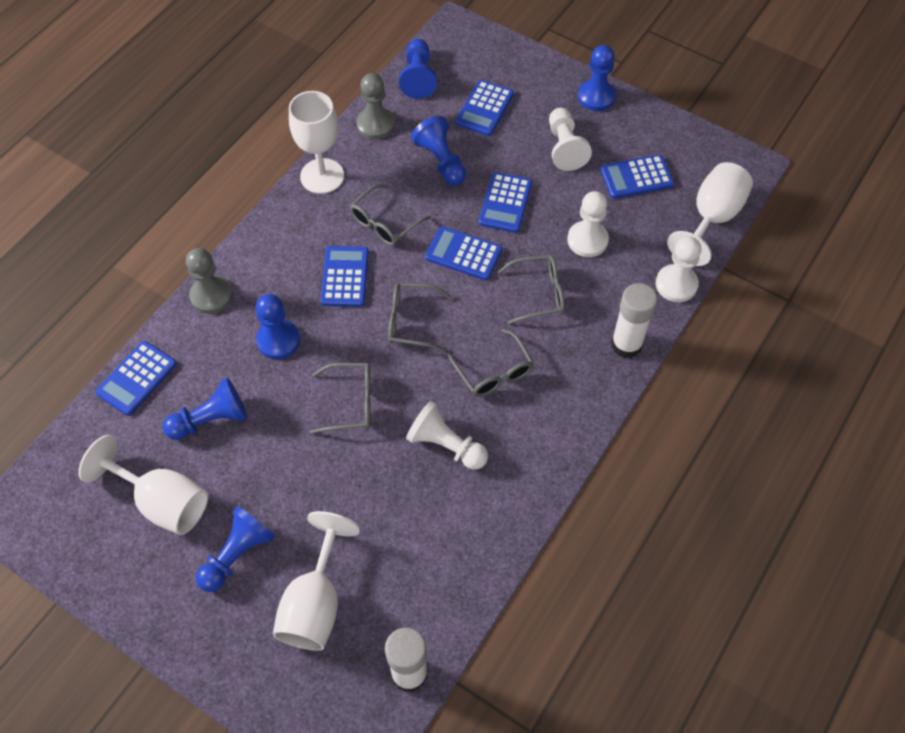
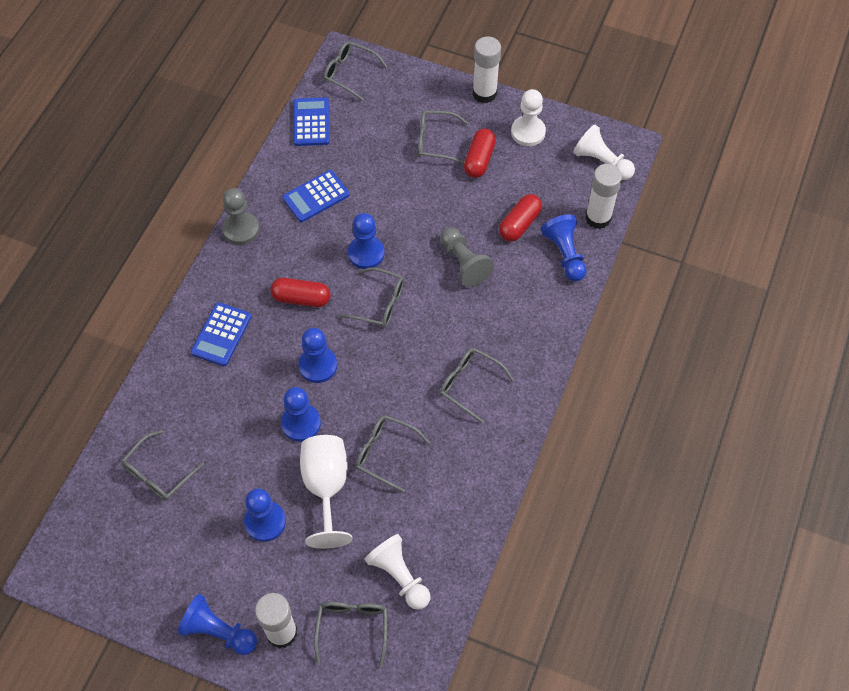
blue calculator: 6 -> 3
grey glasses: 5 -> 7
red capsule: 0 -> 3
white glue stick: 2 -> 3
white goblet: 4 -> 1
white pawn: 4 -> 3

